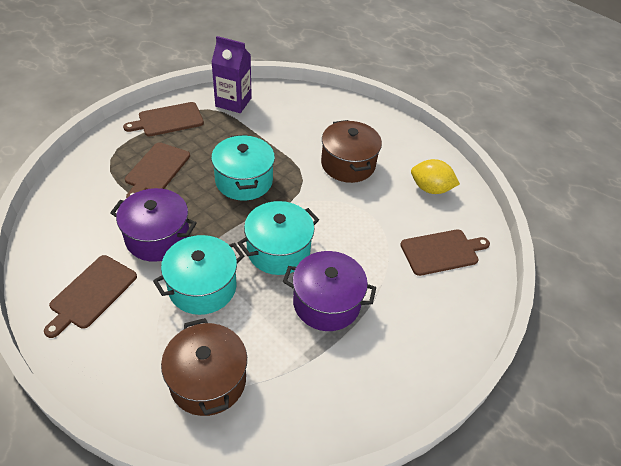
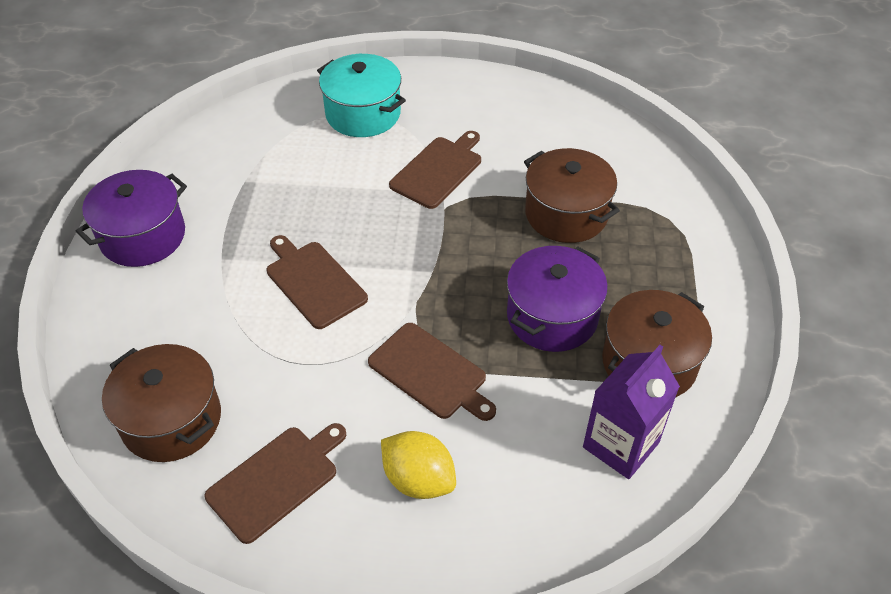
brown pot: 2 -> 3
turquoise pot: 3 -> 1

